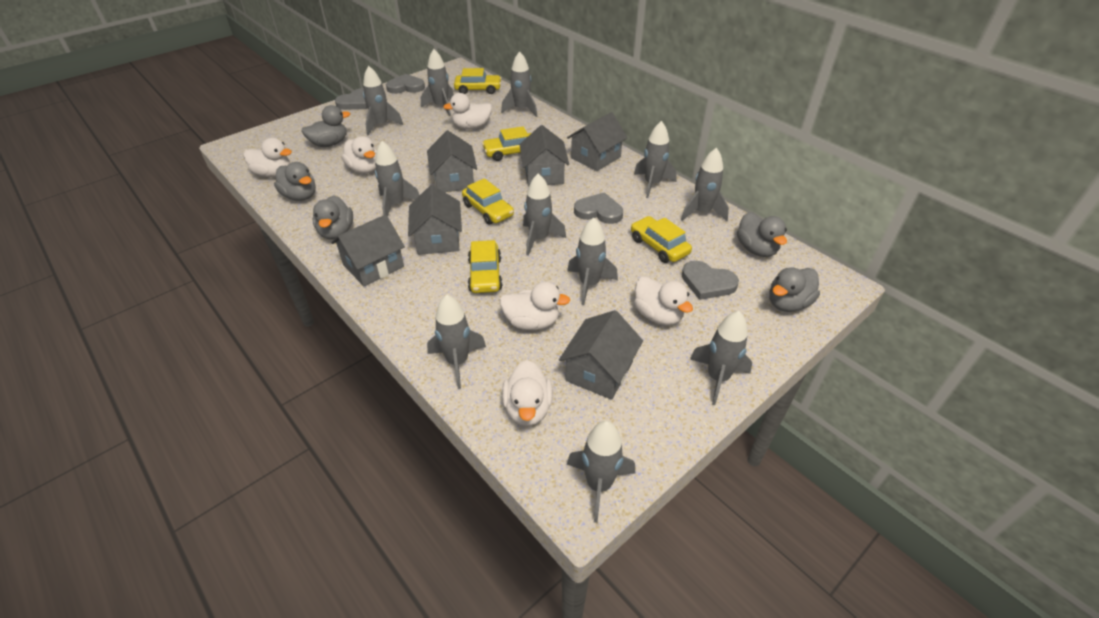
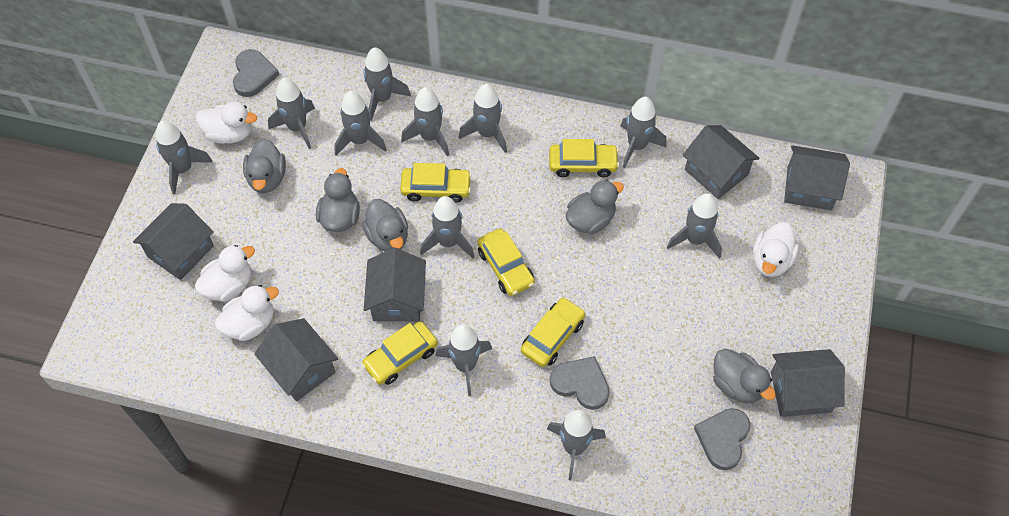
grey heart: 4 -> 3
white duck: 6 -> 4

